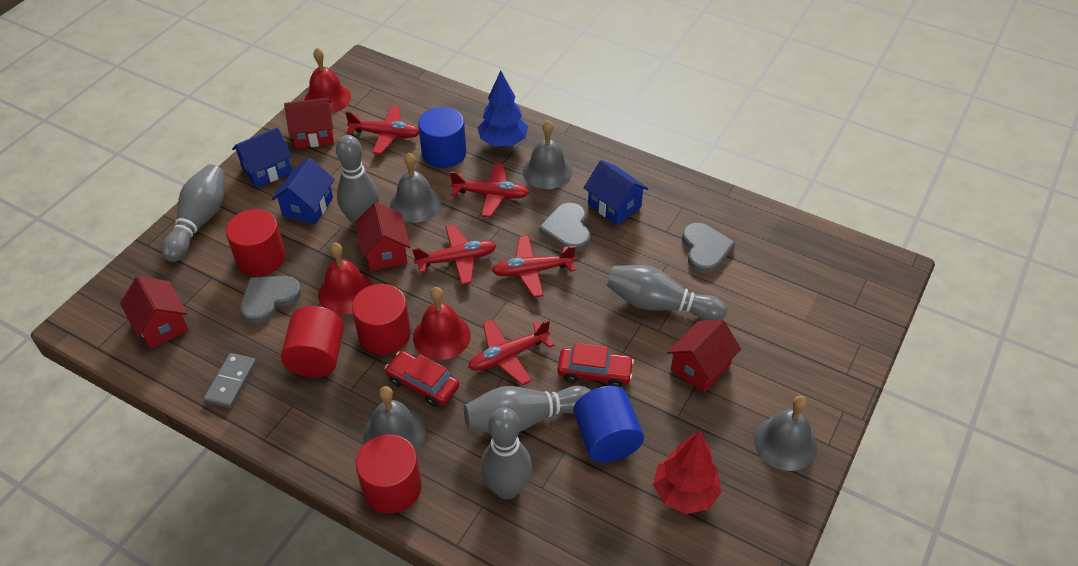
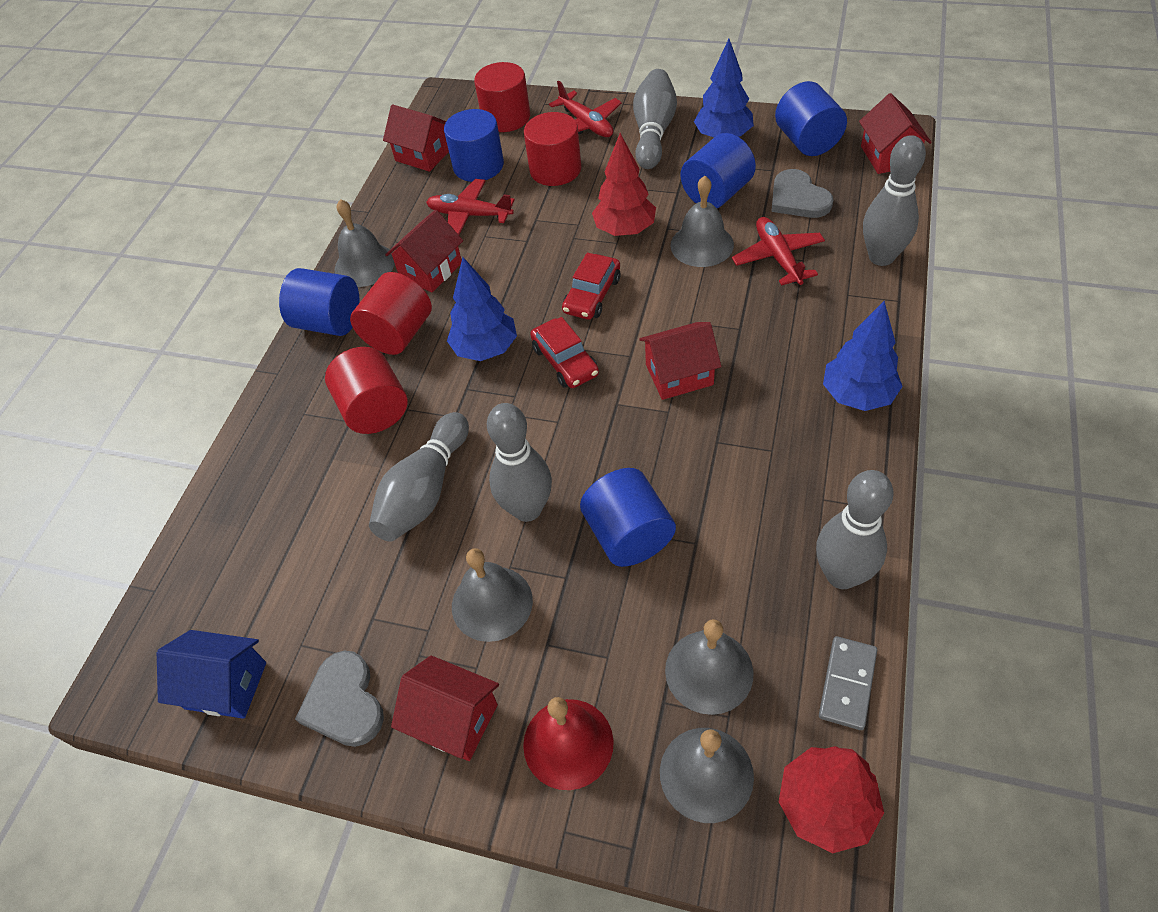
blue cylinder: 2 -> 5
blue house: 3 -> 1
blue tree: 1 -> 3
grey bell: 4 -> 5
grey heart: 3 -> 2
red bell: 3 -> 1
red house: 4 -> 5
red plane: 5 -> 3
red tree: 1 -> 2

